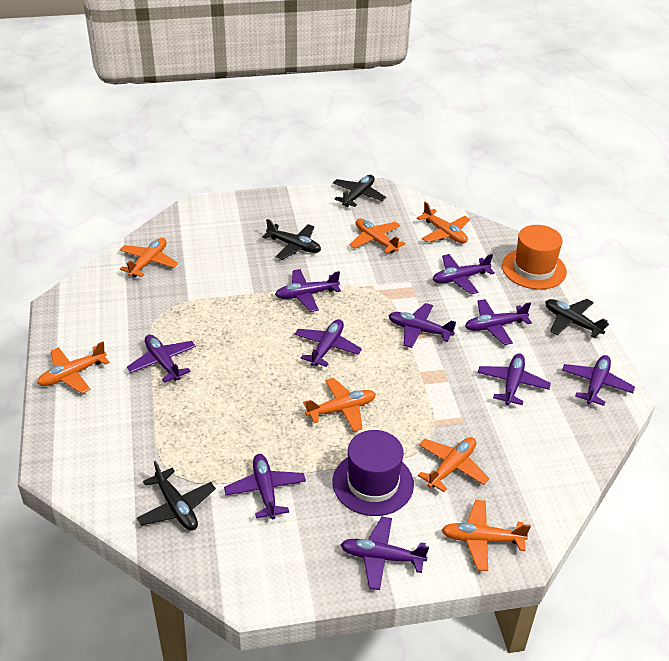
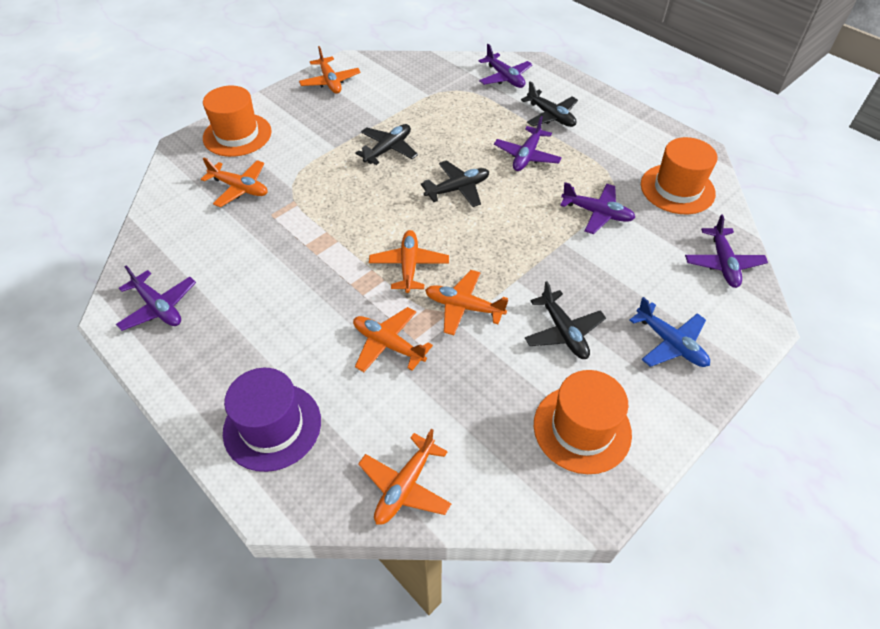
blue plane: 0 -> 1
orange hat: 1 -> 3
orange plane: 7 -> 6
purple plane: 10 -> 5

